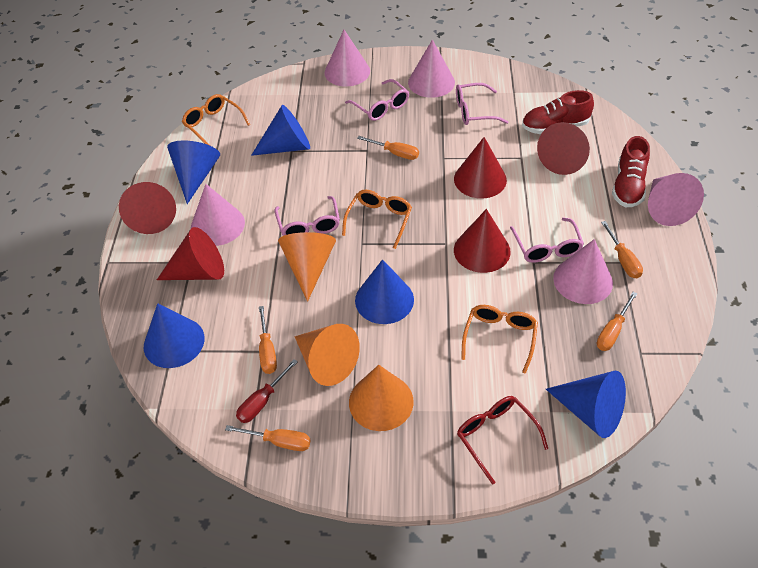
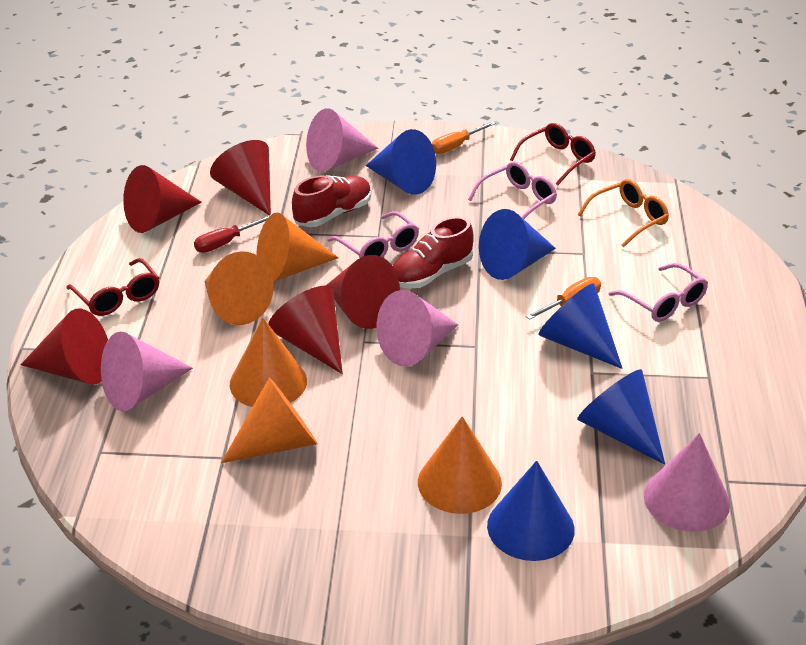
orange cone: 3 -> 5
orange glasses: 3 -> 1
orange screwdriver: 5 -> 2
pink cone: 5 -> 4
pink glasses: 4 -> 3
red glasses: 1 -> 2

